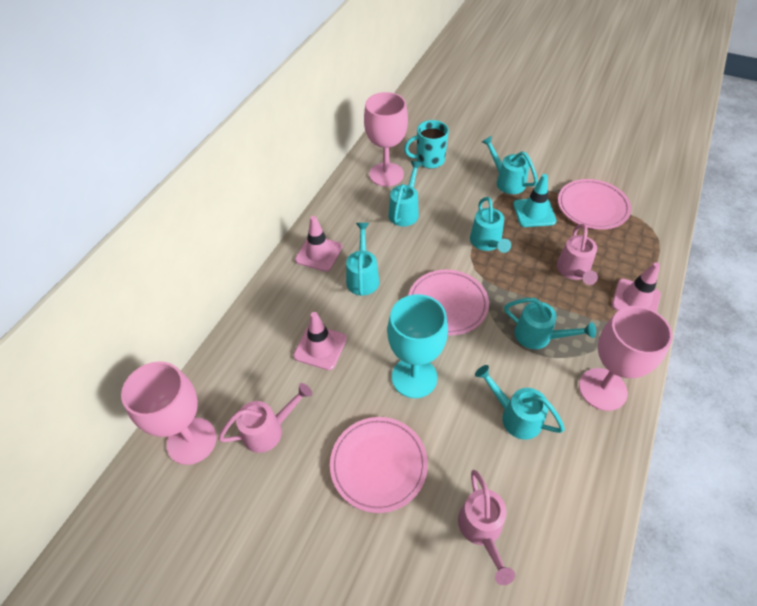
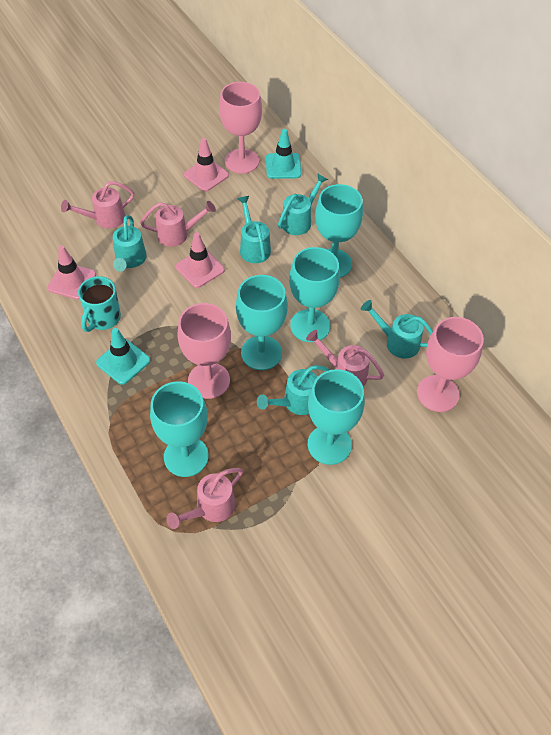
pink plate: 3 -> 0
pink watering can: 3 -> 4
turquoise goblet: 1 -> 5
turquoise traffic cone: 1 -> 2
turquoise watering can: 6 -> 5

